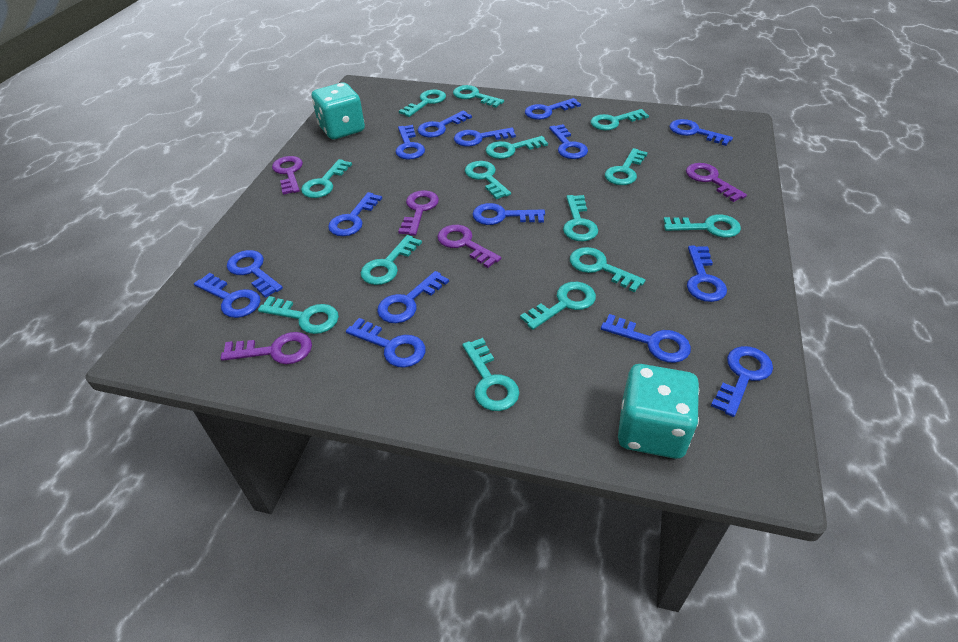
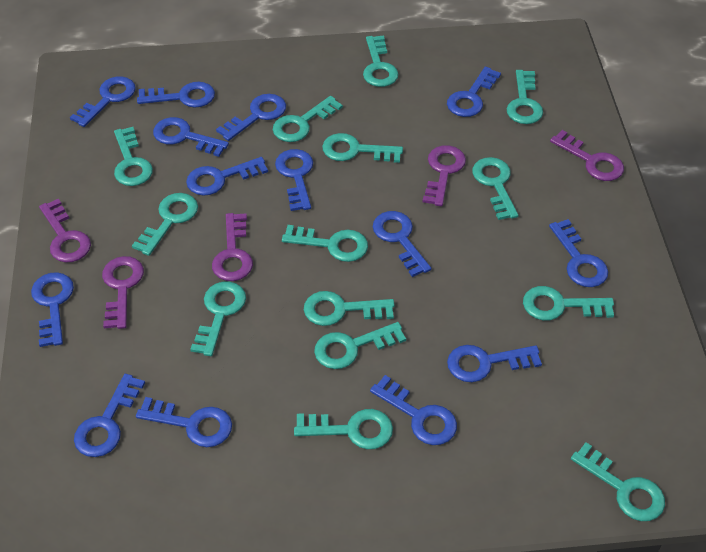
blue key: 15 -> 14
turquoise dice: 2 -> 0

